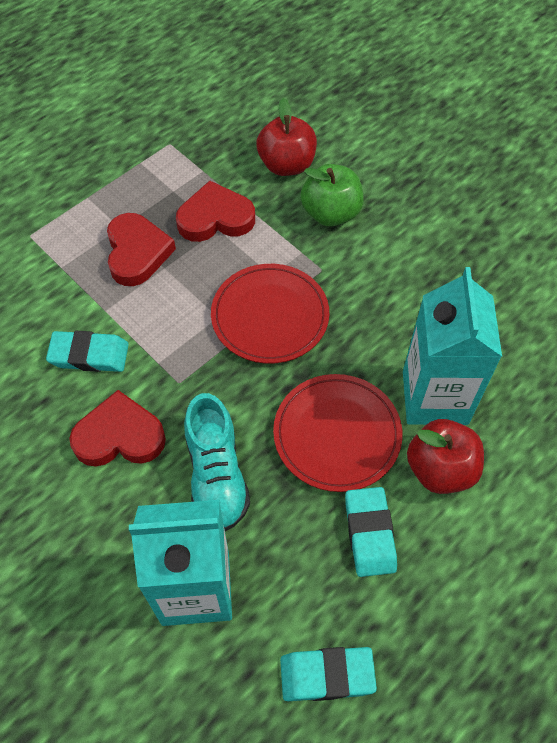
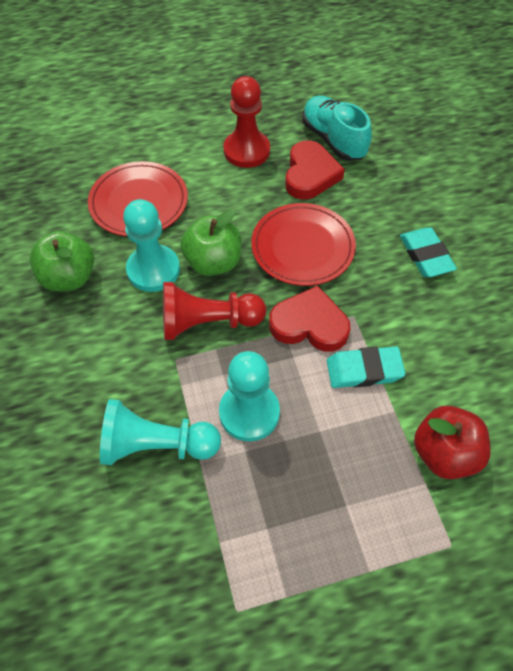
green apple: 1 -> 2
red apple: 2 -> 1
red heart: 3 -> 2
red pawn: 0 -> 2
turquoise carton: 2 -> 0
turquoise eraser: 3 -> 2
turquoise pawn: 0 -> 3

